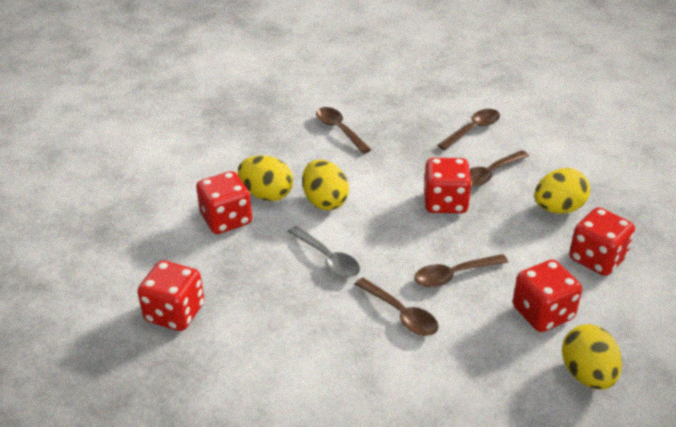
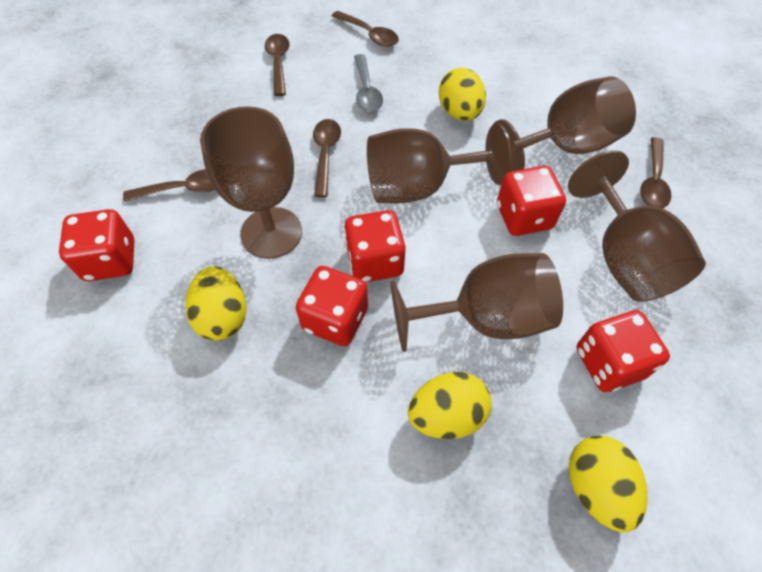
brown goblet: 0 -> 5

